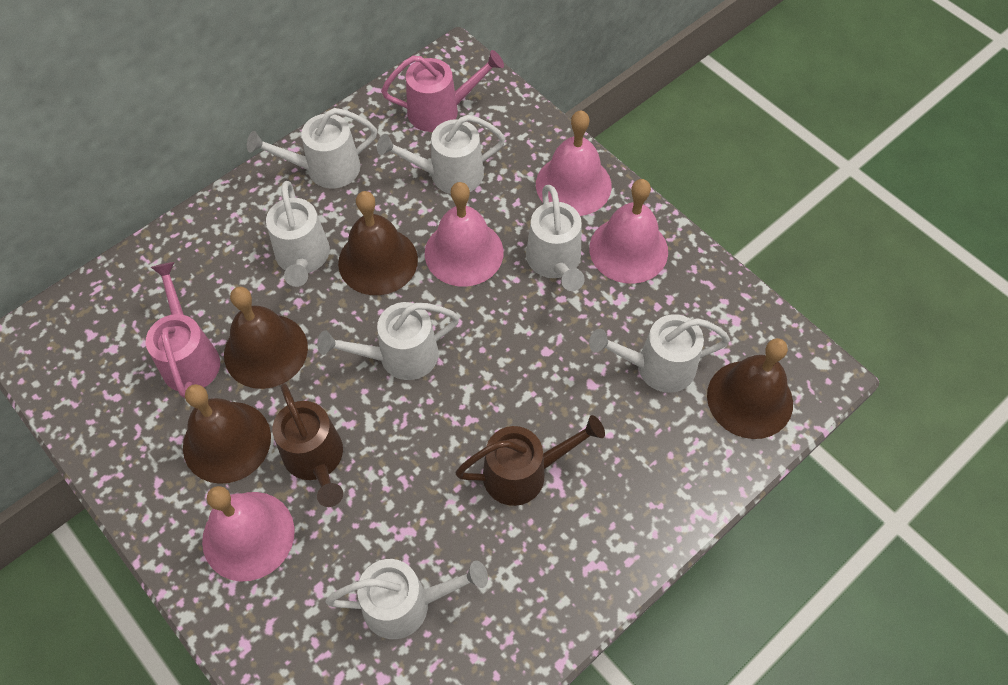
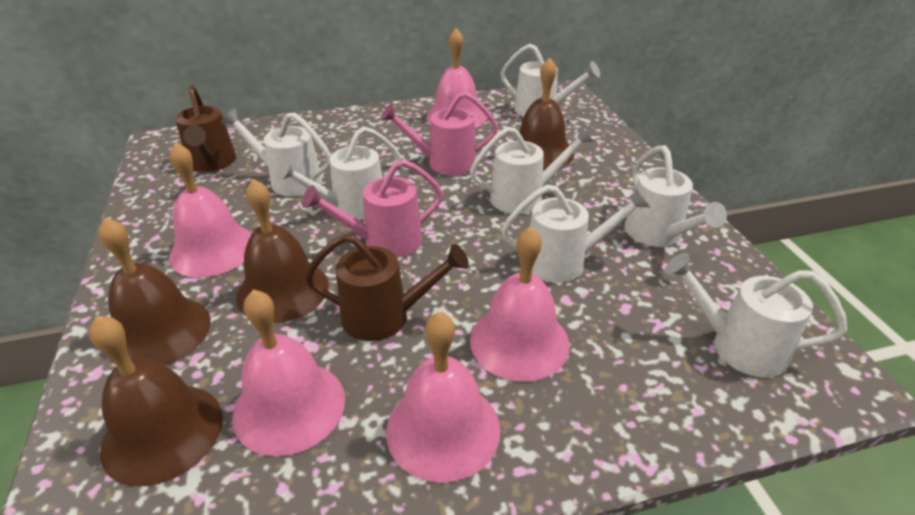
pink bell: 4 -> 5

